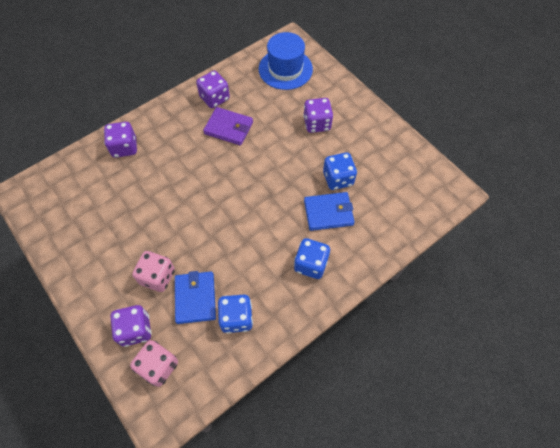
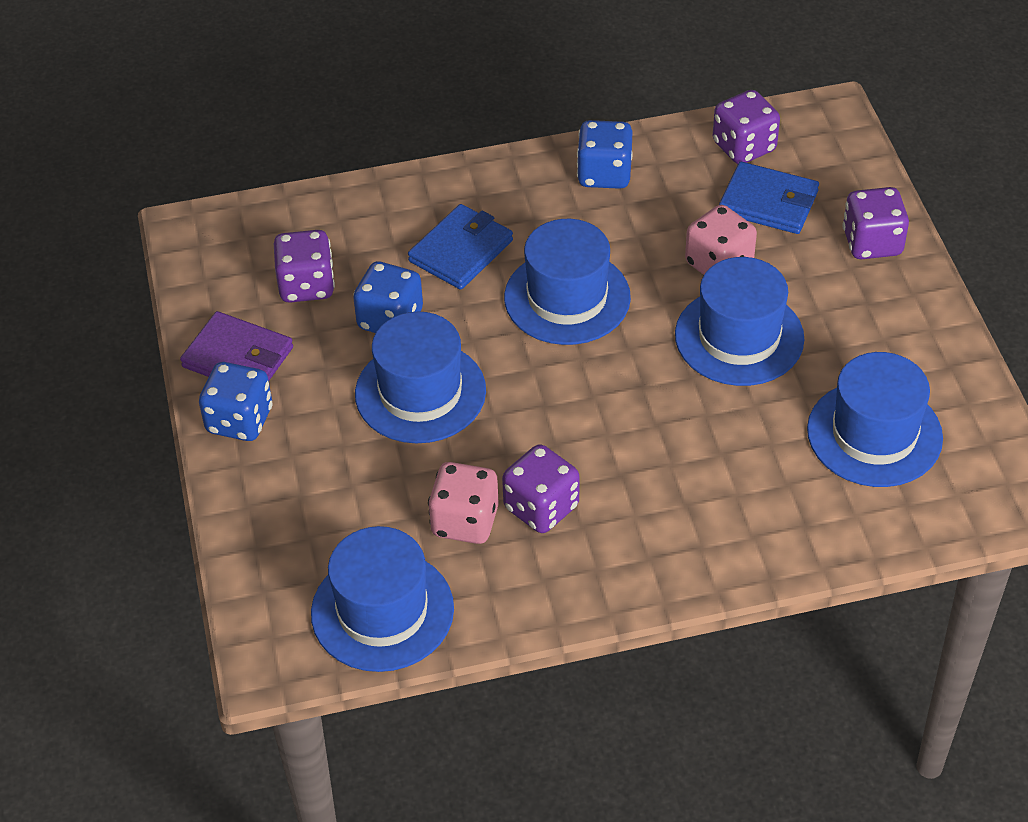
blue hat: 1 -> 5

